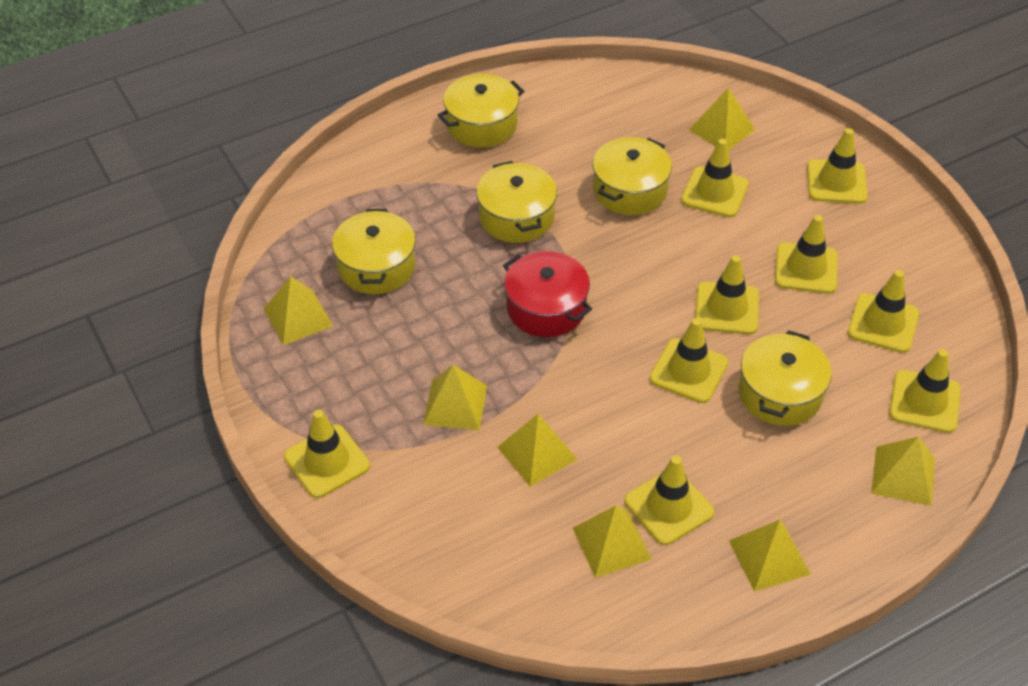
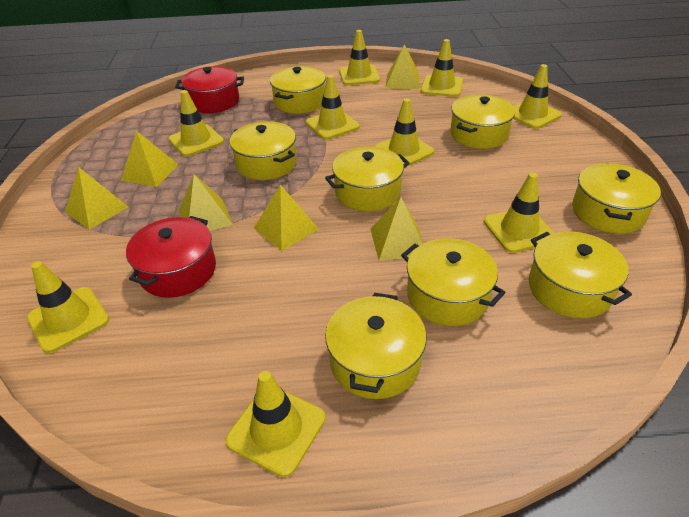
red pot: 1 -> 2
yellow pot: 5 -> 8
yellow pyramid: 7 -> 6

